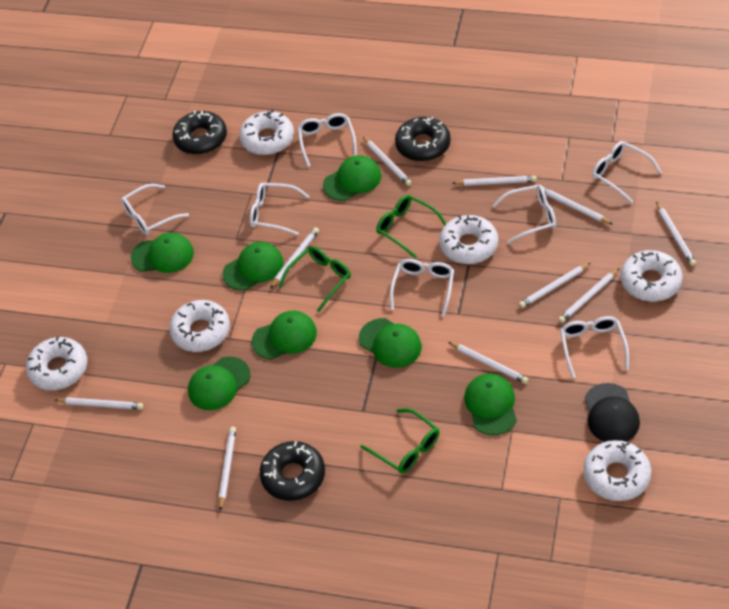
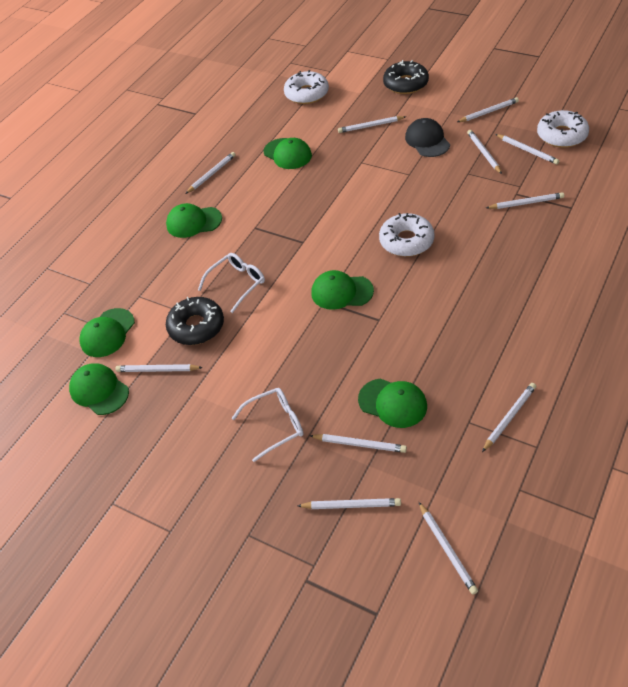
black donut: 3 -> 2
green cap: 7 -> 6
green glasses: 3 -> 0
white donut: 6 -> 3
white glasses: 7 -> 2
white pencil: 10 -> 11

